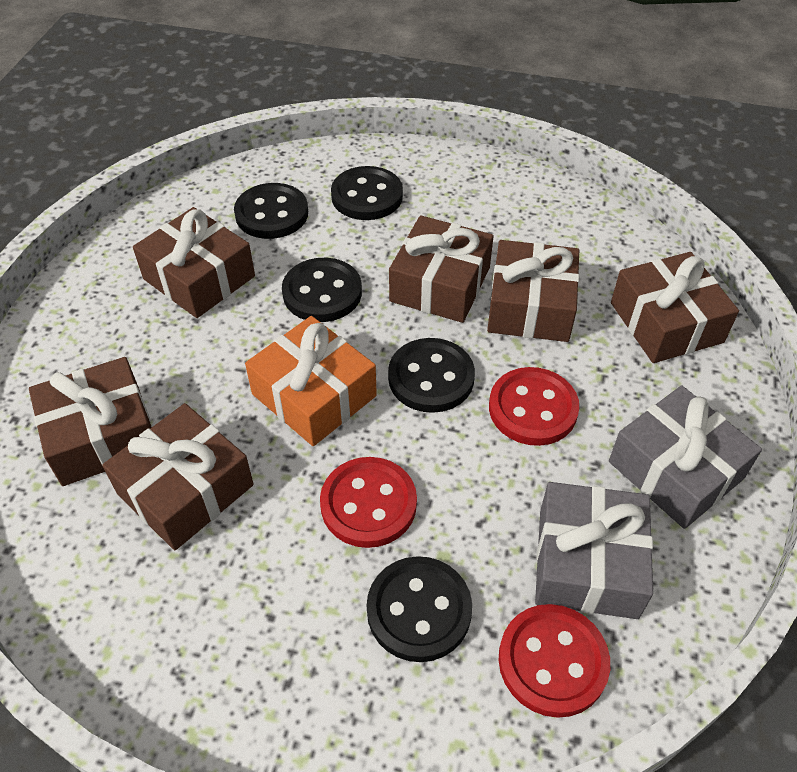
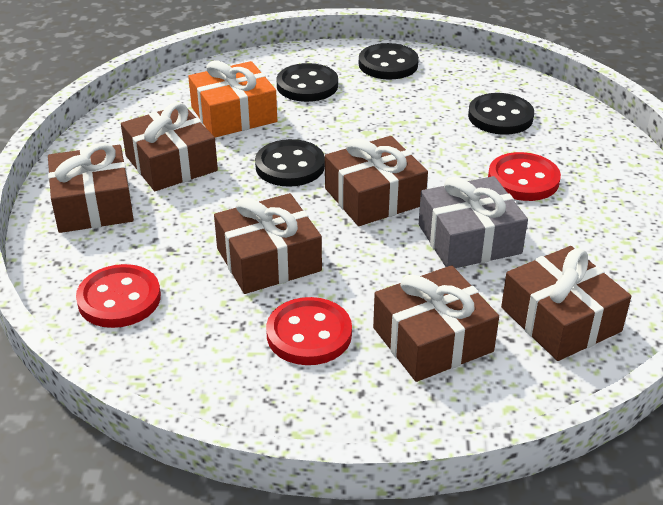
black button: 5 -> 4
grey gift: 2 -> 1

